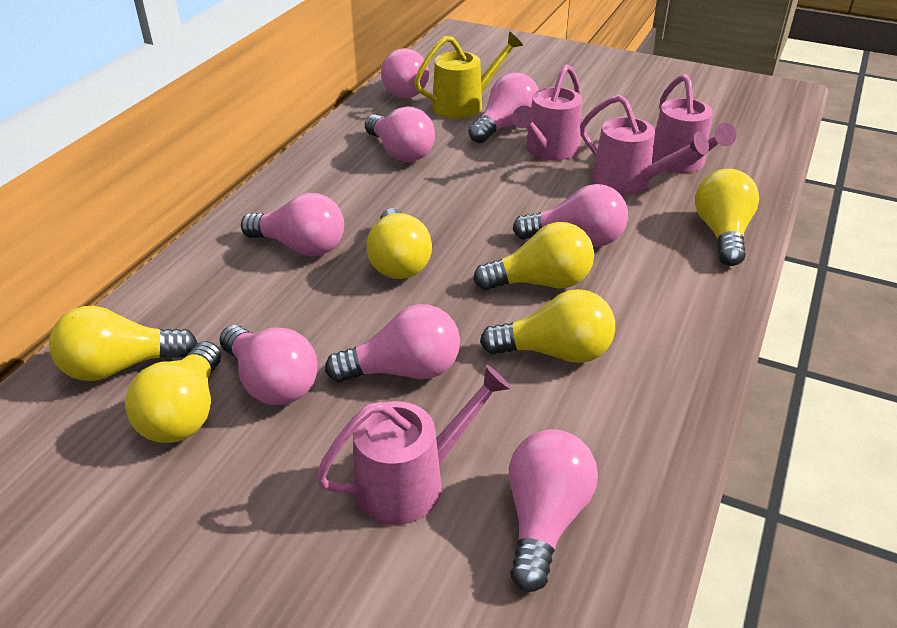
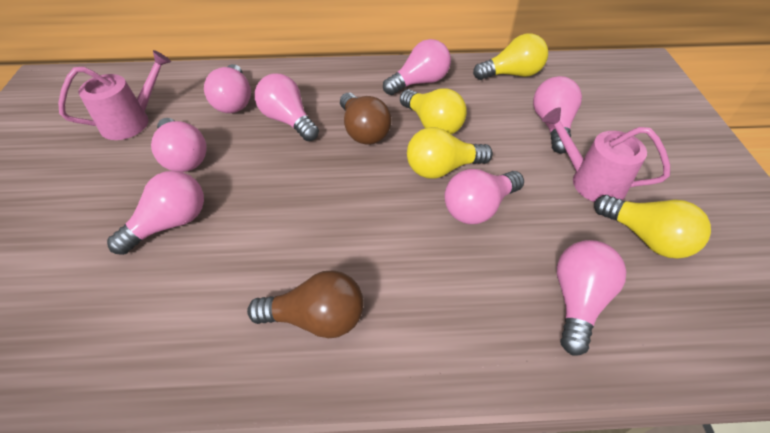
brown light bulb: 0 -> 2
pink watering can: 4 -> 2
yellow light bulb: 6 -> 4
yellow watering can: 1 -> 0

